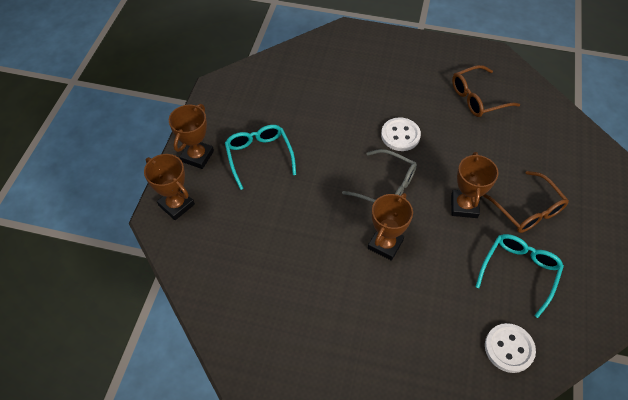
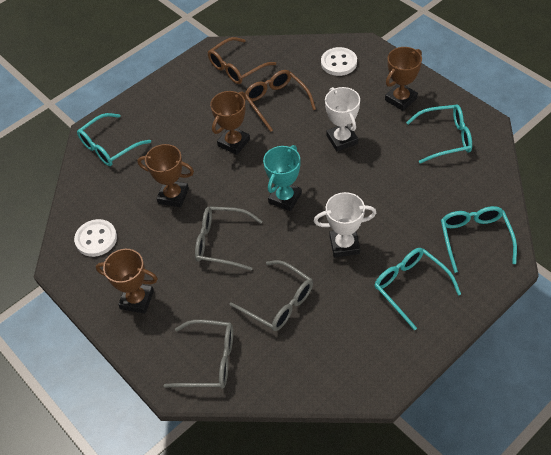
grey glasses: 1 -> 3
turquoise glasses: 2 -> 4
turquoise trophy: 0 -> 1
white trophy: 0 -> 2

